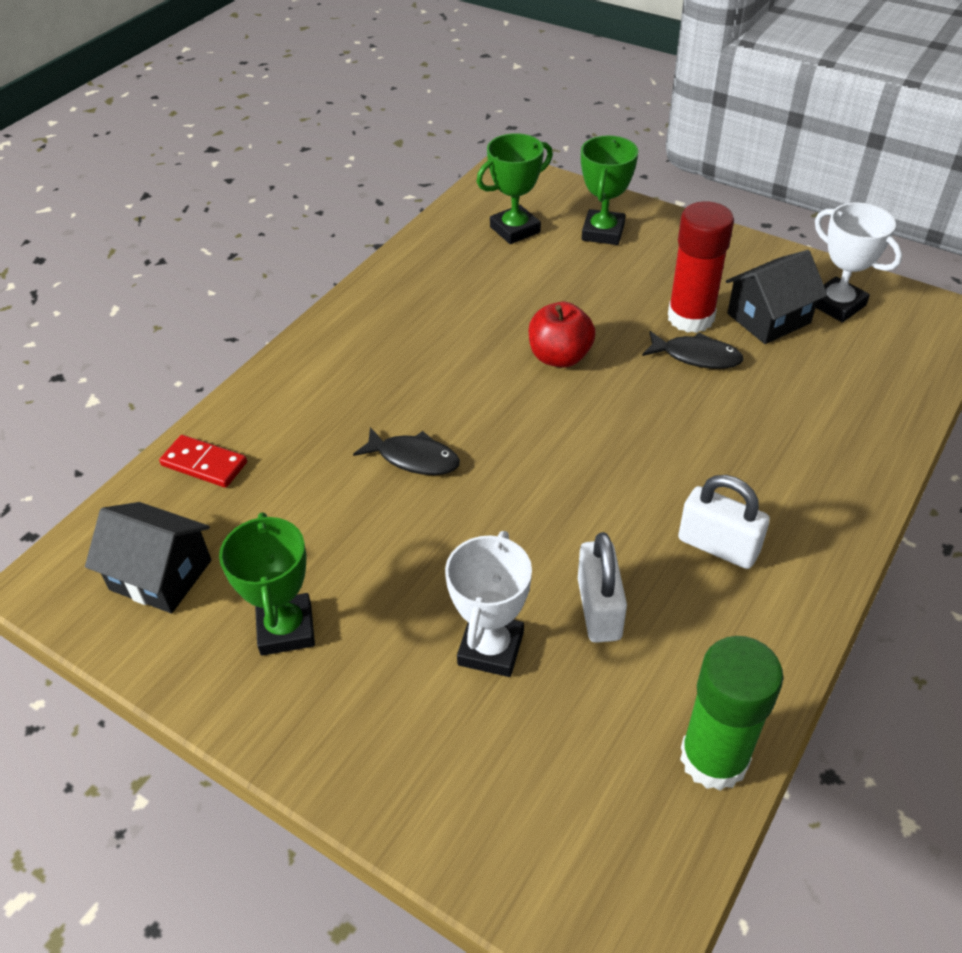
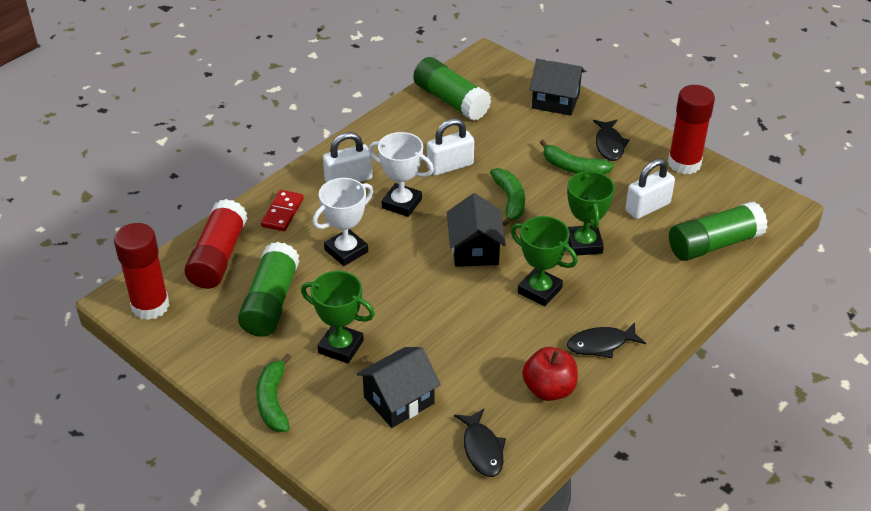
black fish: 2 -> 3
black house: 2 -> 3
green banana: 0 -> 3
green glue stick: 1 -> 3
red glue stick: 1 -> 3
white padlock: 2 -> 3

